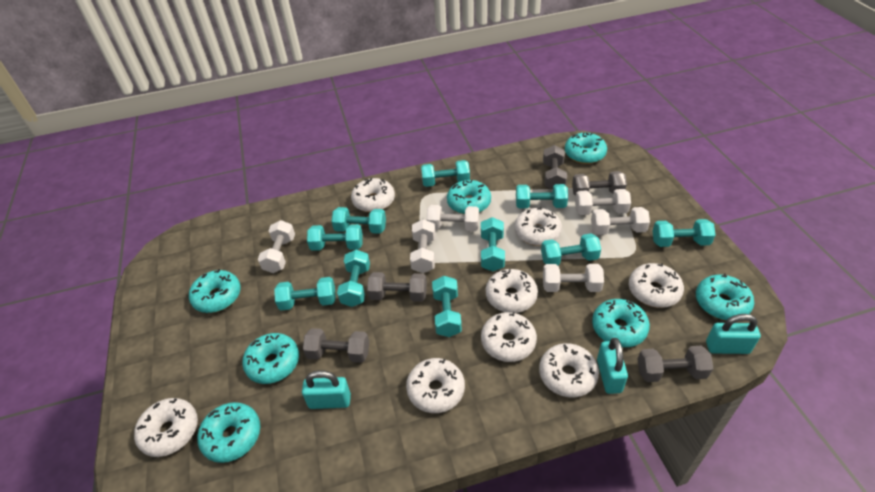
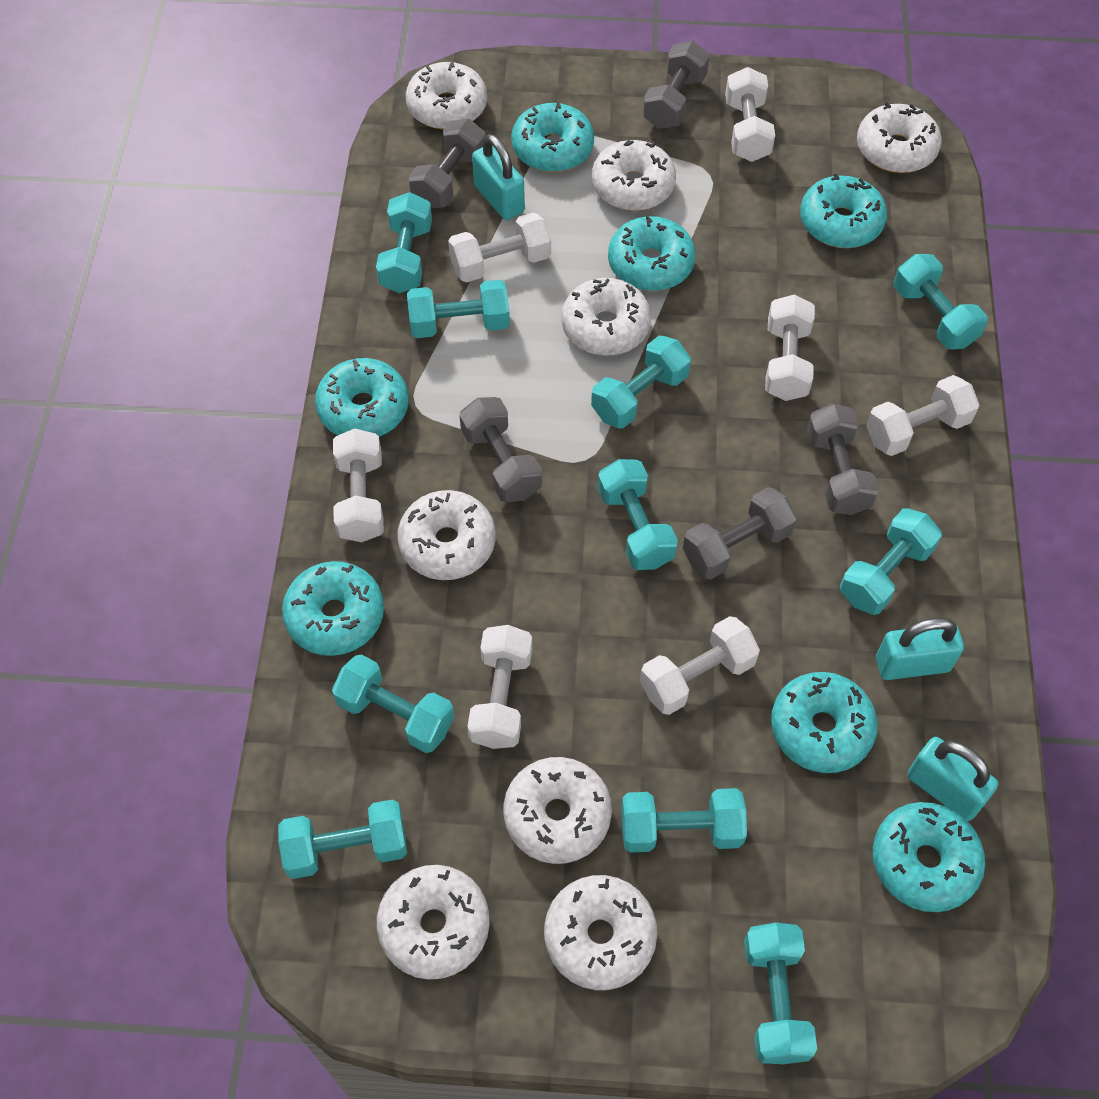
white dumbbell: 6 -> 7

